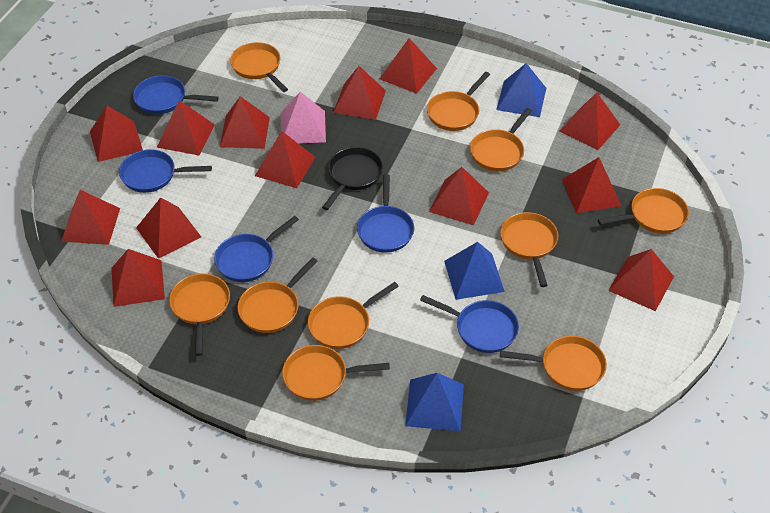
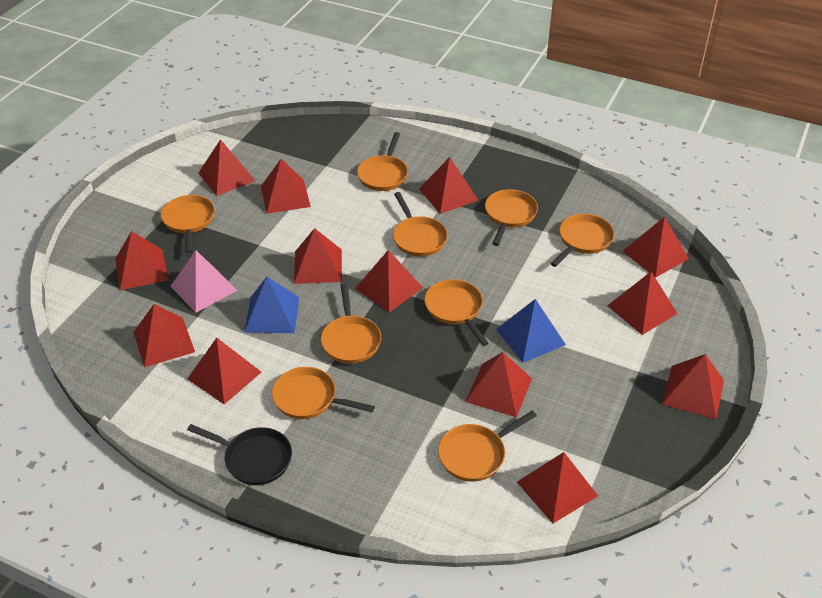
blue pan: 5 -> 0
blue pyramid: 3 -> 2
orange pan: 10 -> 9

